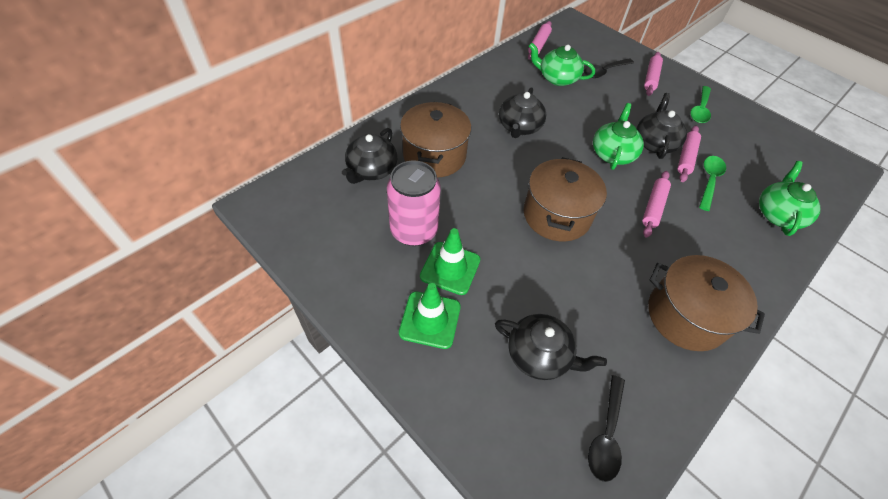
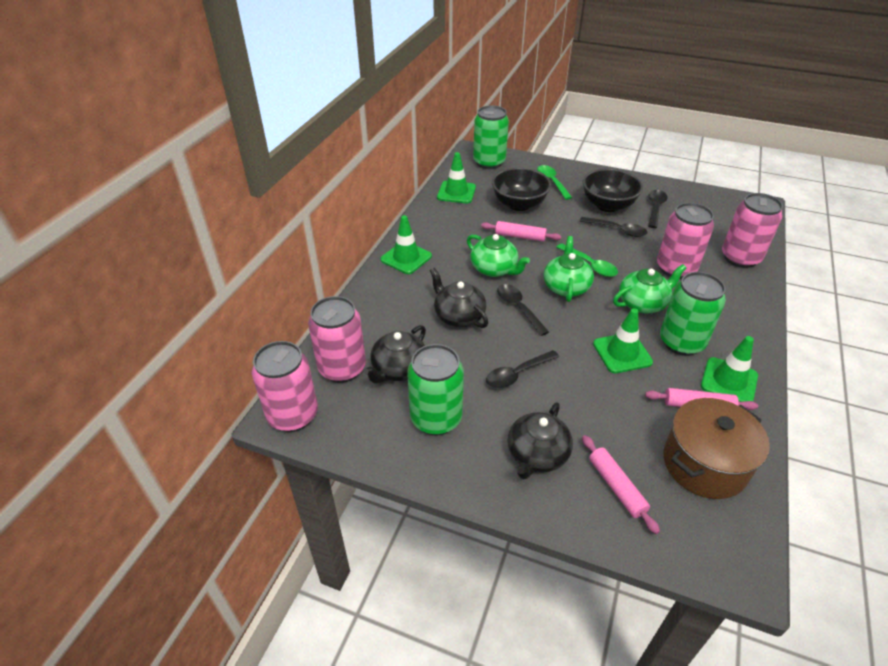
black bowl: 0 -> 2
black spoon: 2 -> 4
black teapot: 4 -> 3
brown pot: 3 -> 1
green can: 0 -> 3
green traffic cone: 2 -> 4
pink can: 1 -> 4
pink rolling pin: 4 -> 3

